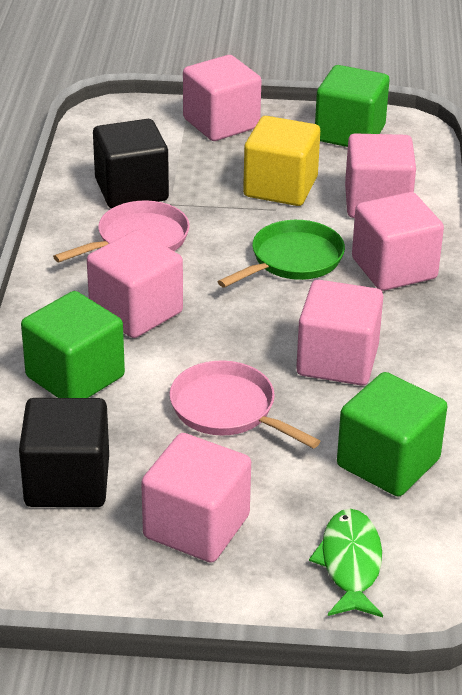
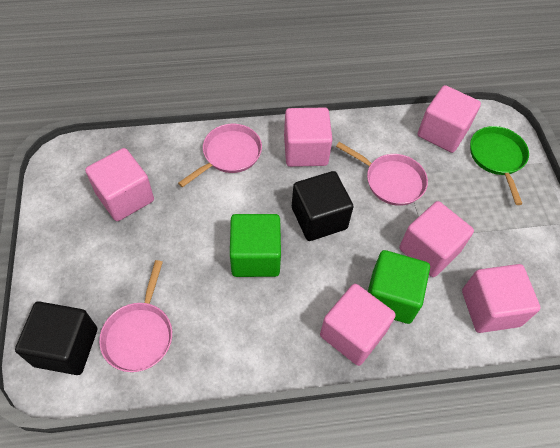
green cube: 3 -> 2
green fish: 1 -> 0
pink pan: 2 -> 3
yellow cube: 1 -> 0

